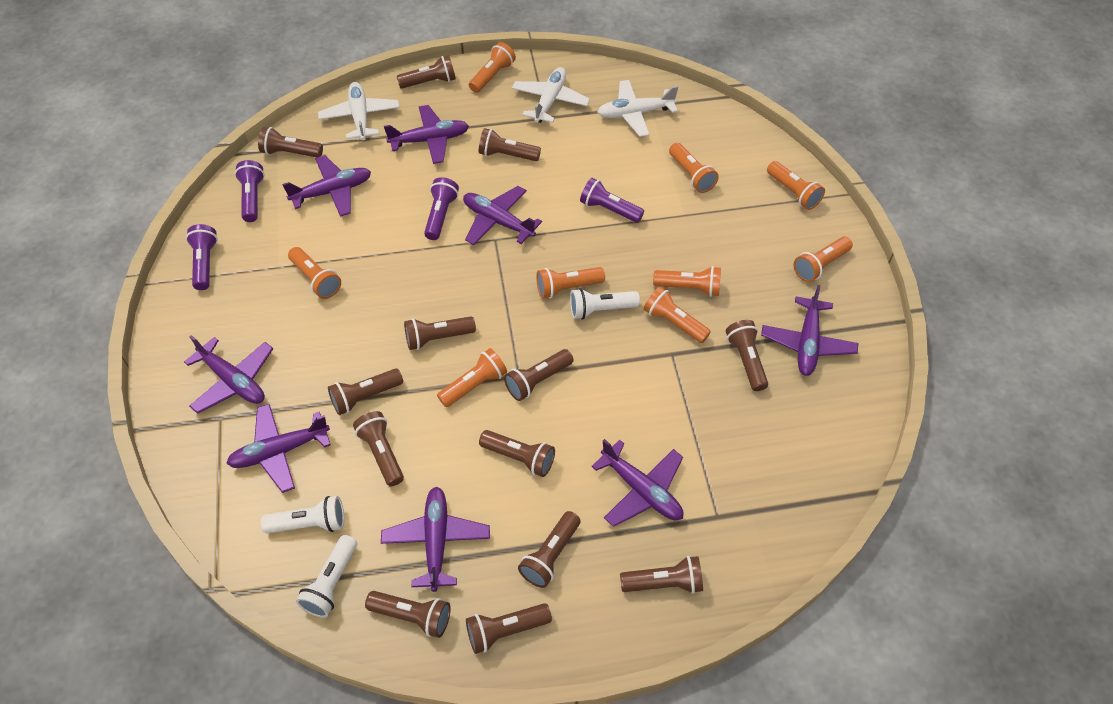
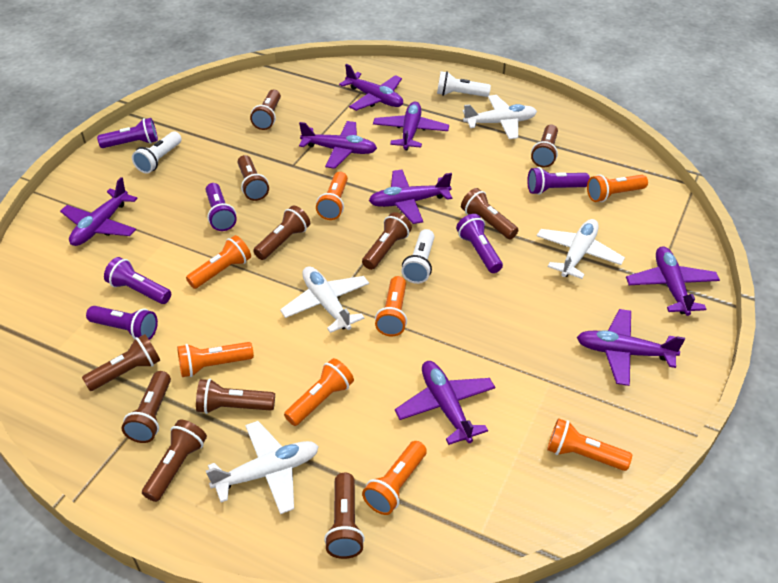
brown flashlight: 13 -> 11
orange flashlight: 9 -> 8
purple flashlight: 4 -> 6
white plane: 3 -> 4

